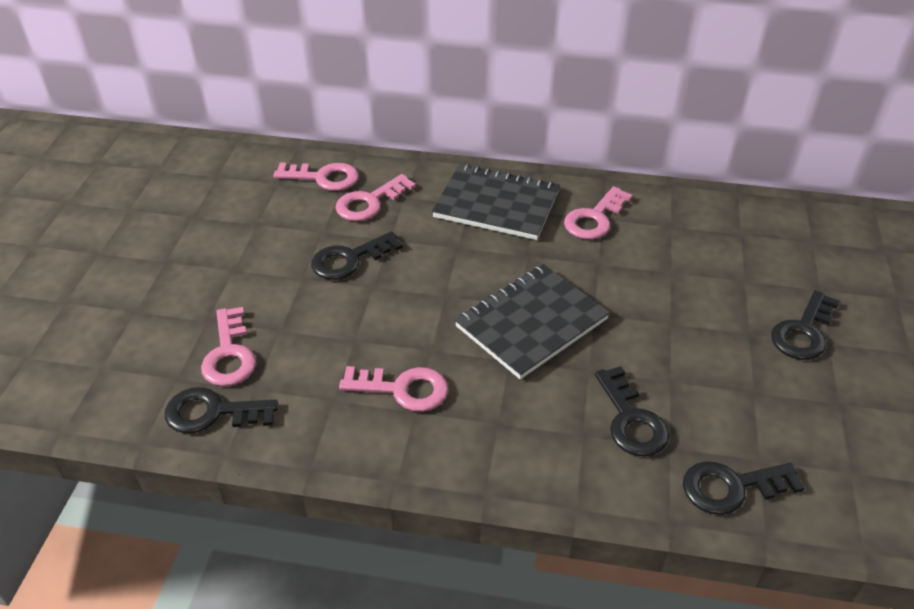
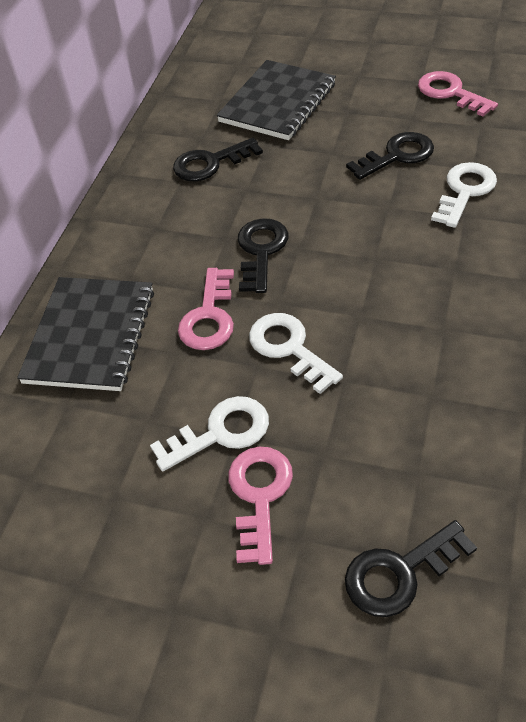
black key: 5 -> 4
pink key: 5 -> 3
white key: 0 -> 3

